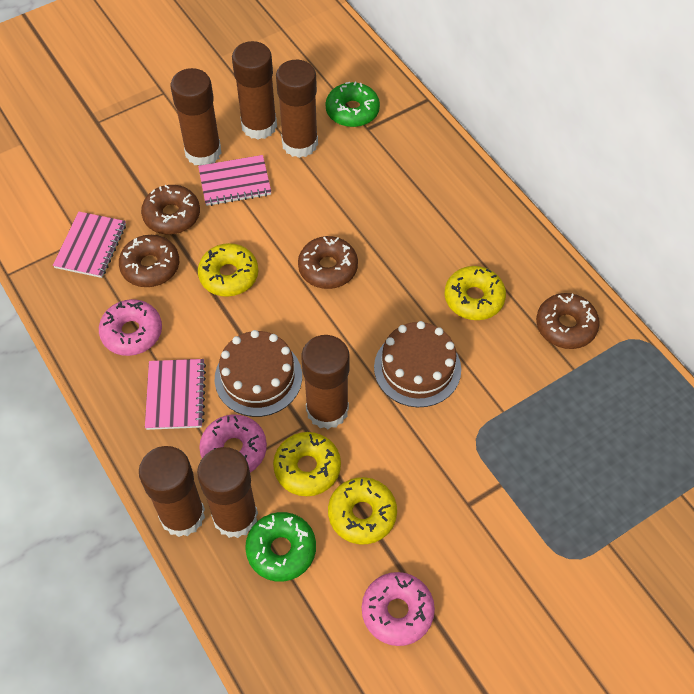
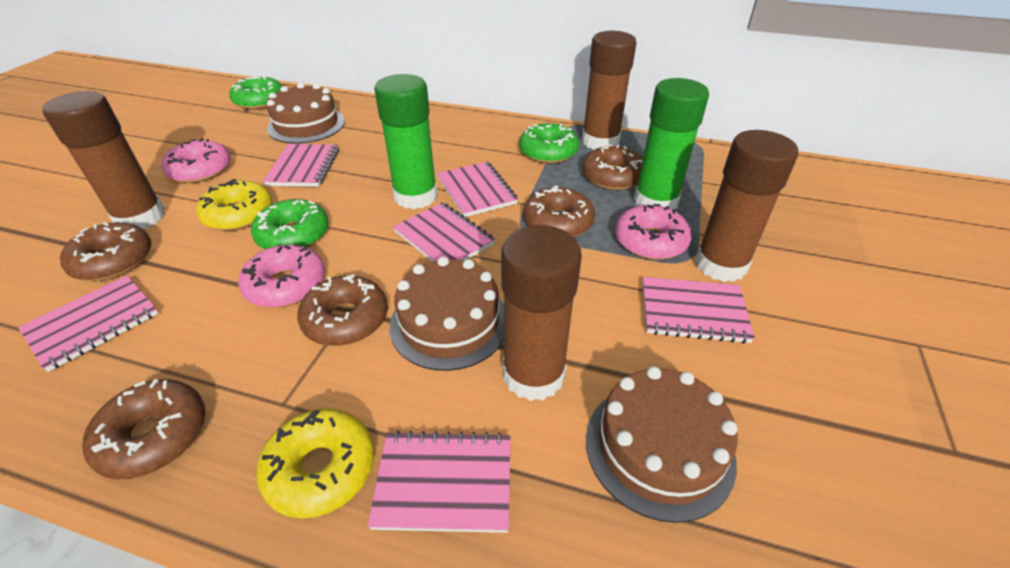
brown cake: 2 -> 3
brown donut: 4 -> 5
brown glue stick: 6 -> 4
green donut: 2 -> 3
green glue stick: 0 -> 2
pink notebook: 3 -> 6
yellow donut: 4 -> 2

